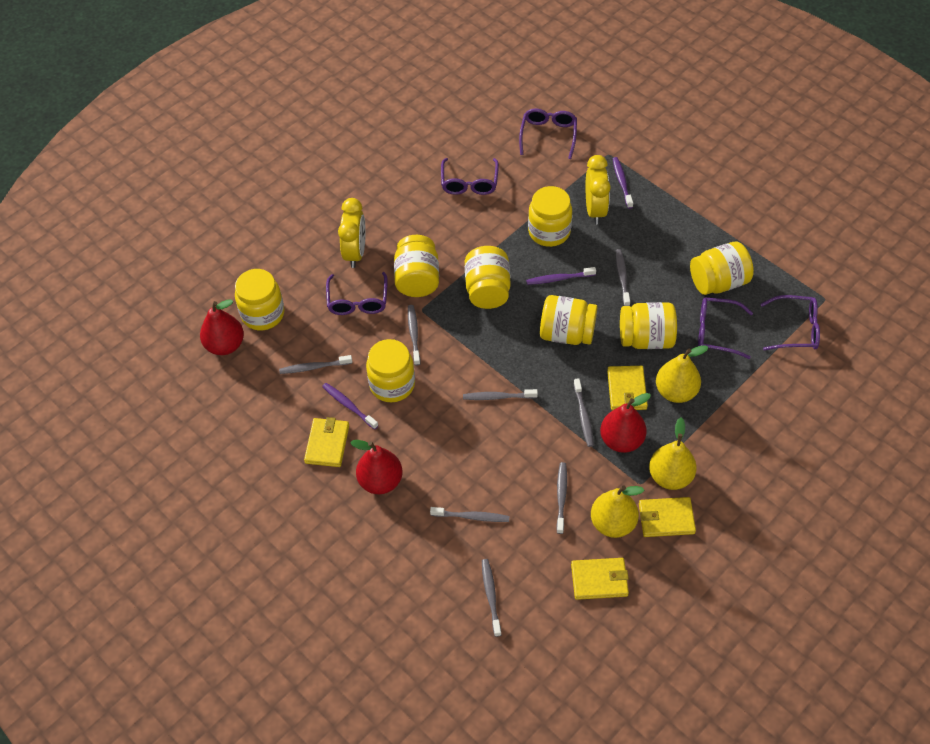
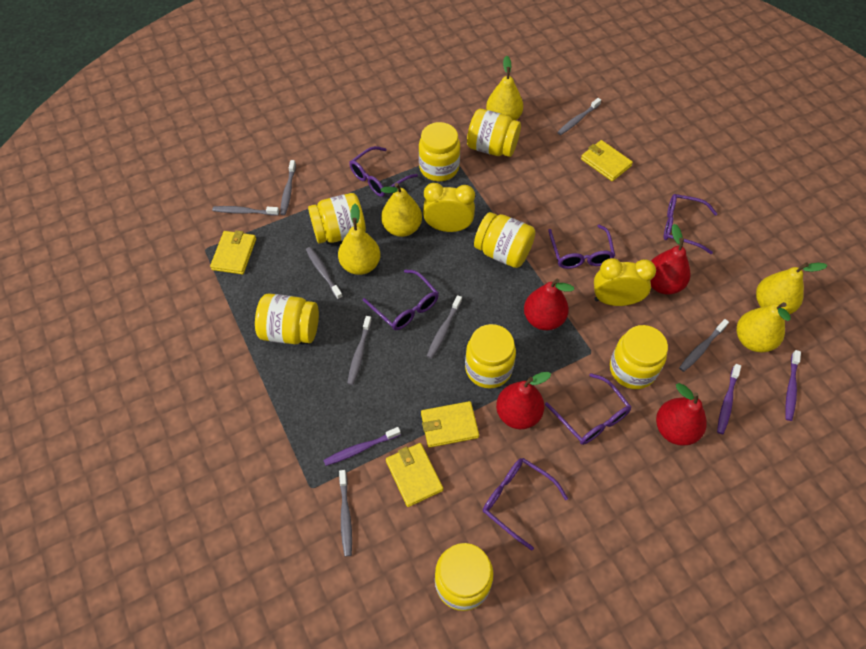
purple glasses: 5 -> 6
red pear: 3 -> 4
yellow pear: 3 -> 5

